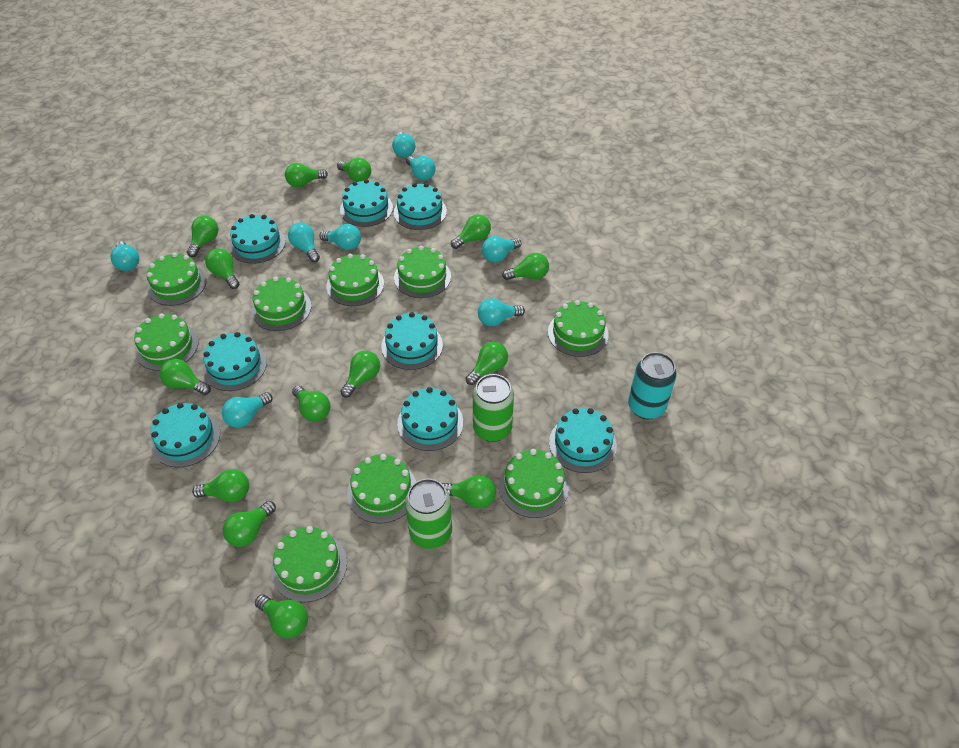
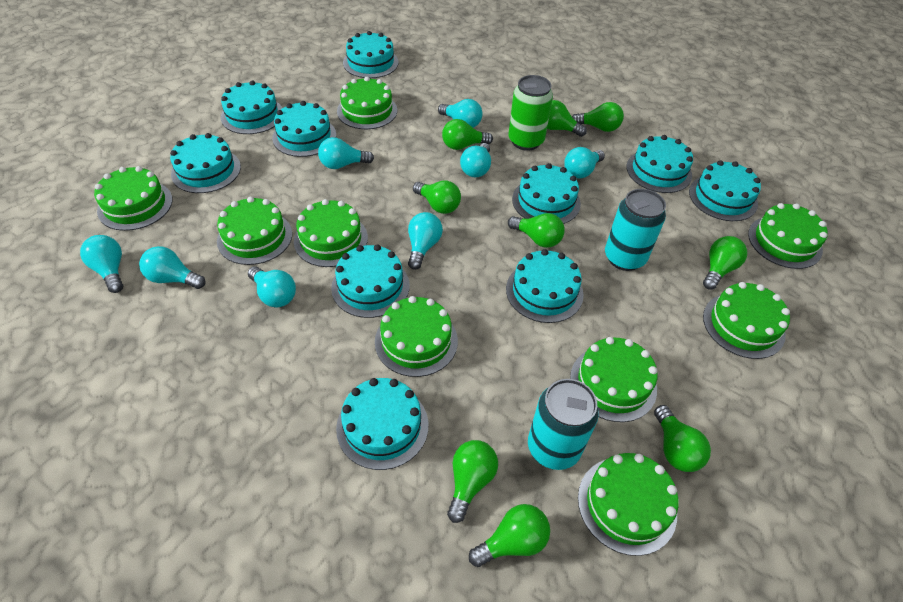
green can: 2 -> 1
green light bulb: 14 -> 9
turquoise cake: 8 -> 10
turquoise can: 1 -> 2

